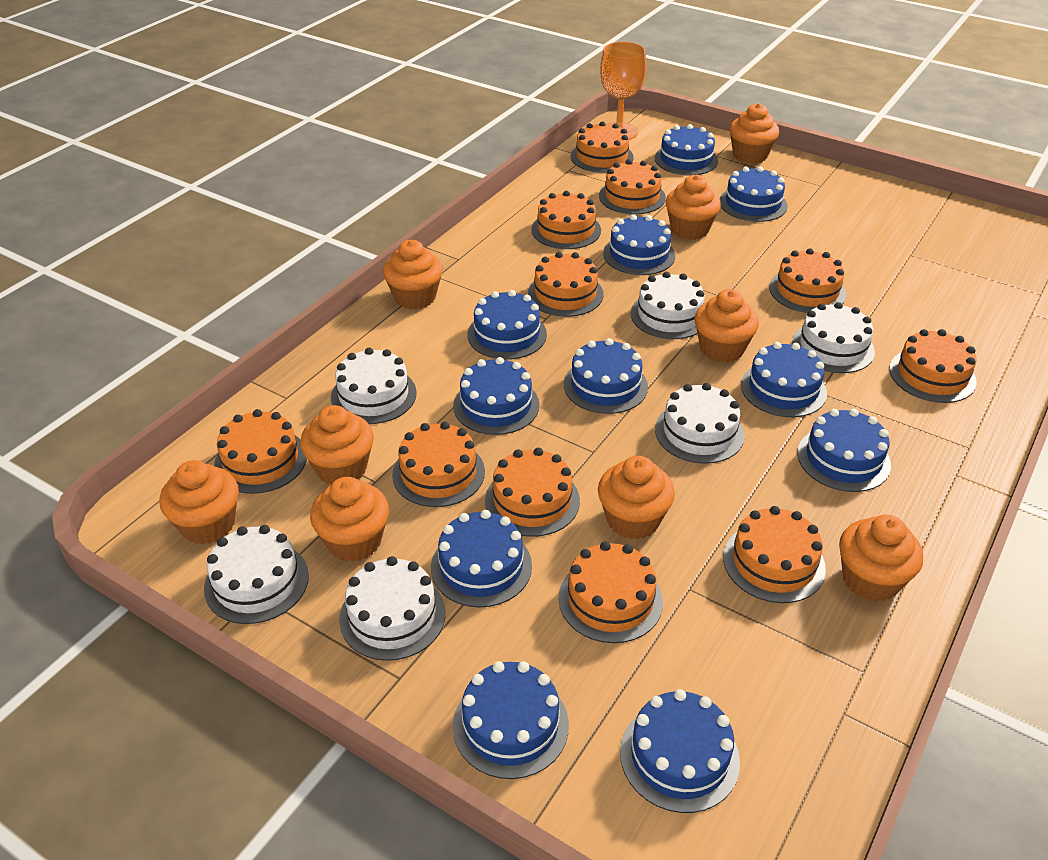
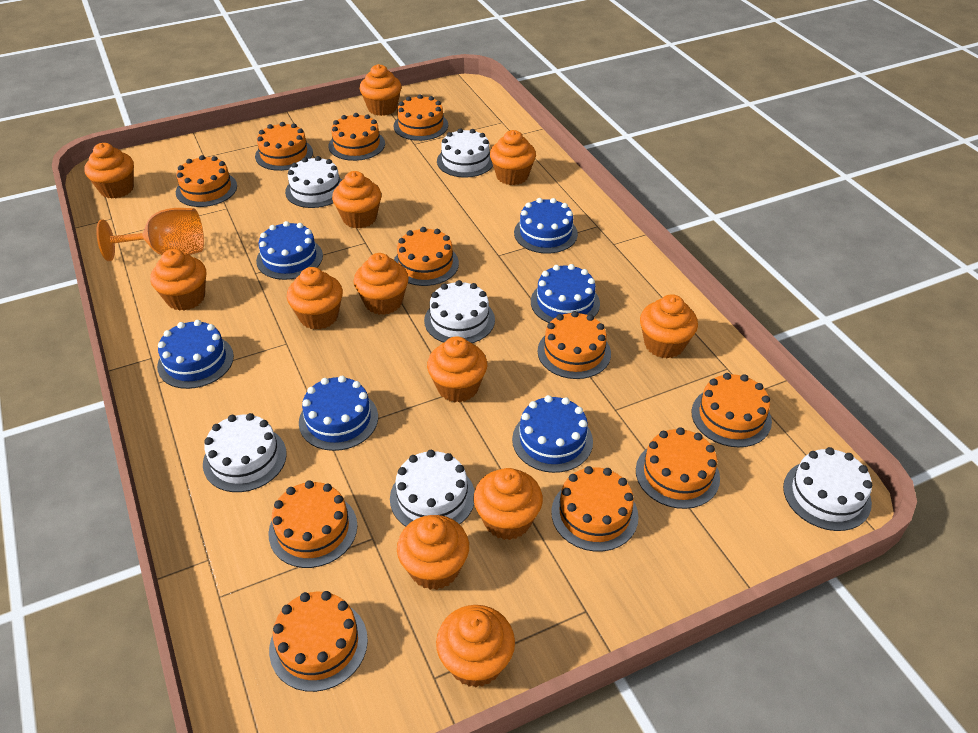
blue cake: 11 -> 6
orange cupcake: 9 -> 12

